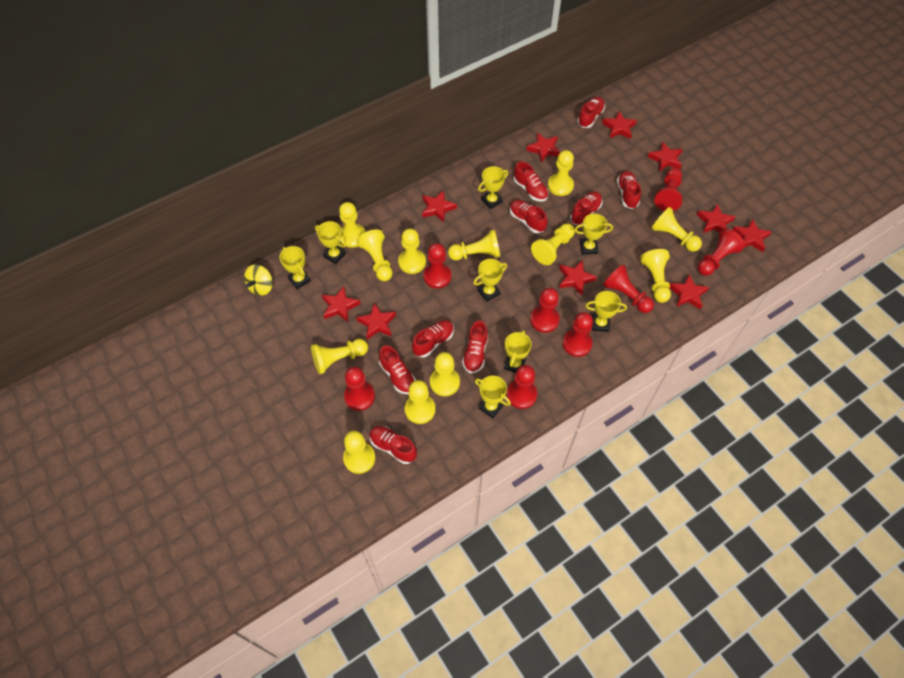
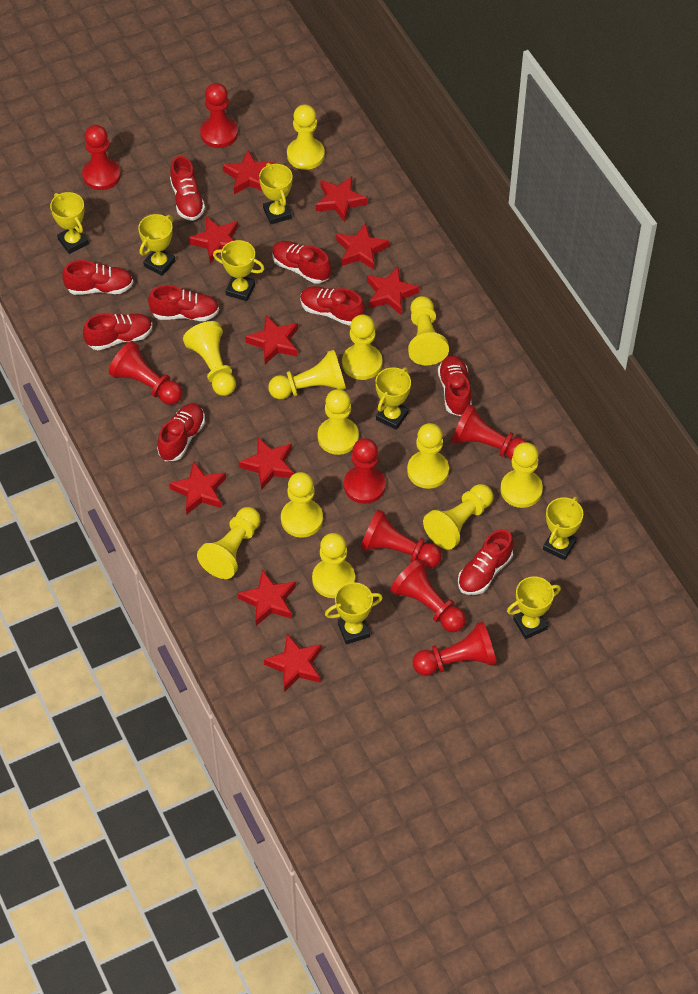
yellow spinning top: 1 -> 0

